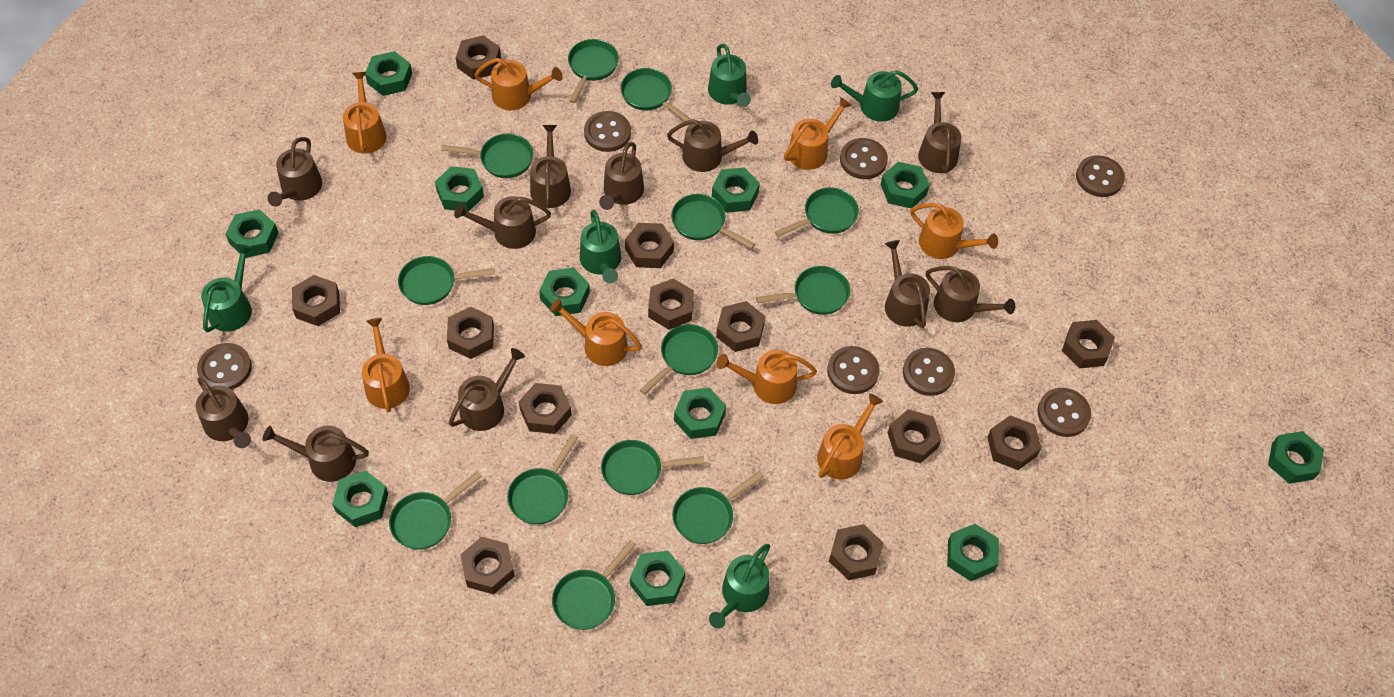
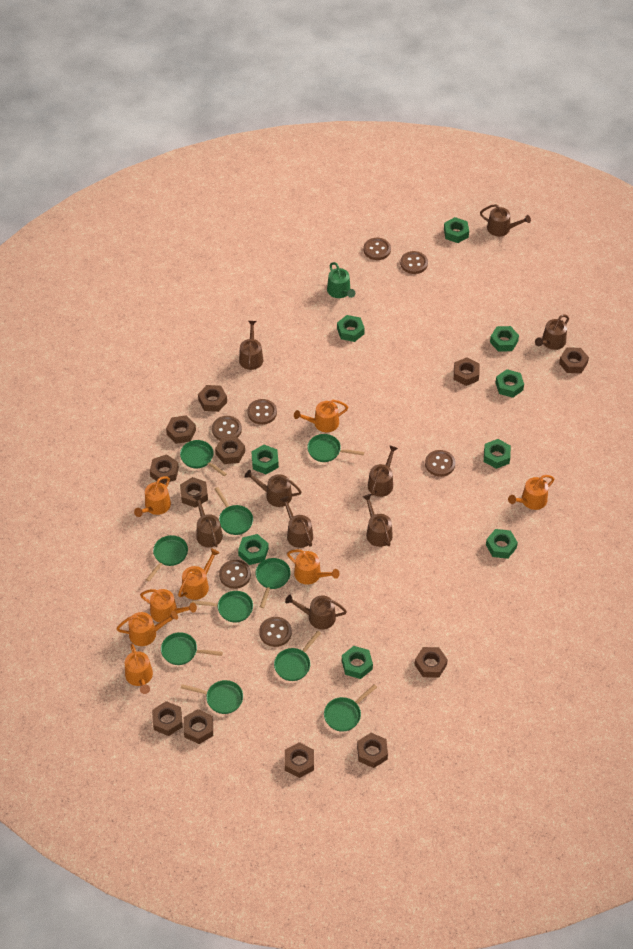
brown watering can: 11 -> 9
green nut: 11 -> 9
green pan: 13 -> 10
green watering can: 5 -> 1

